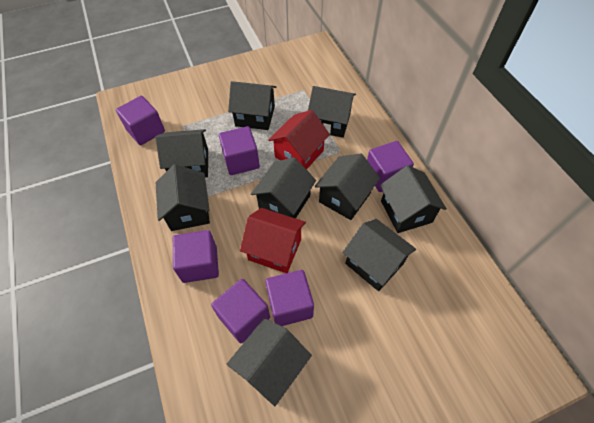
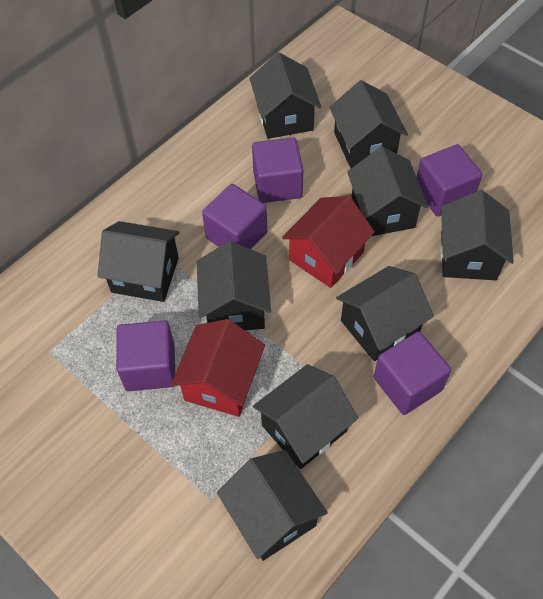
purple cube: 6 -> 5

